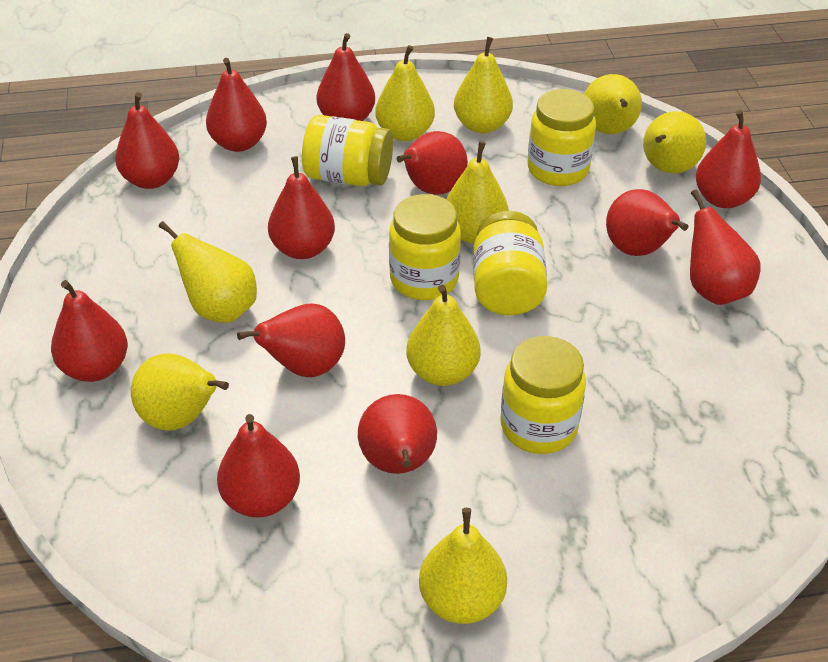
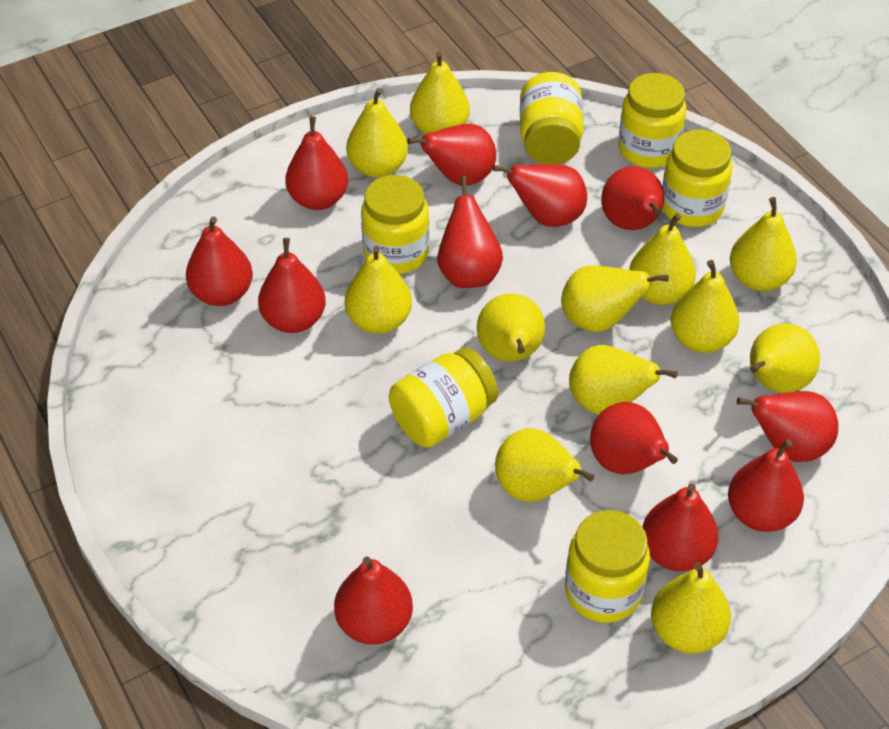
yellow jar: 5 -> 6
yellow pear: 9 -> 12

